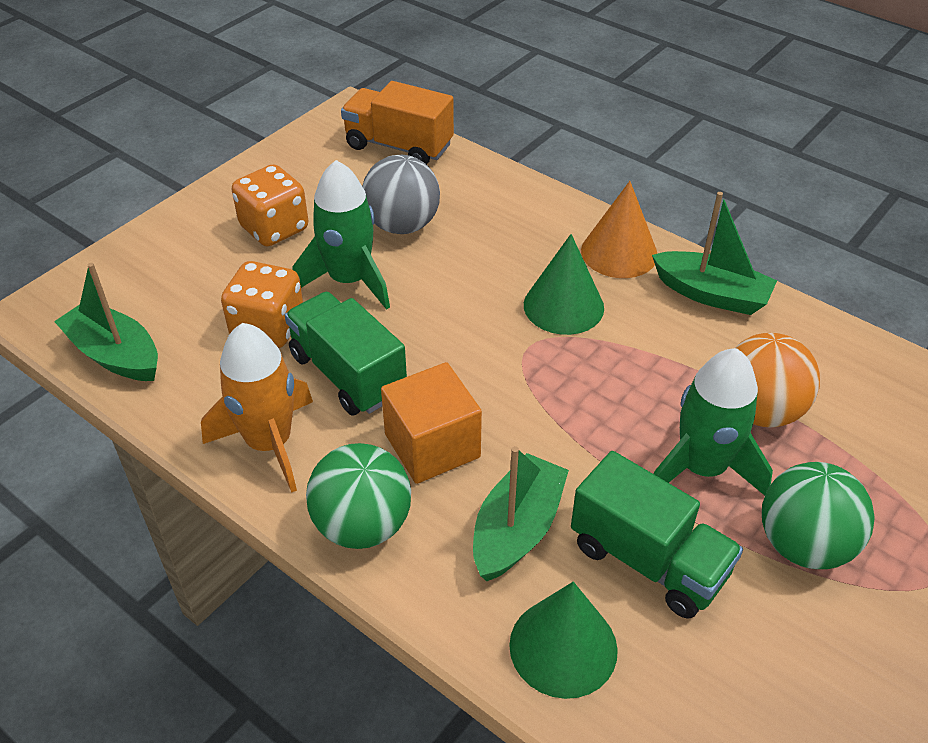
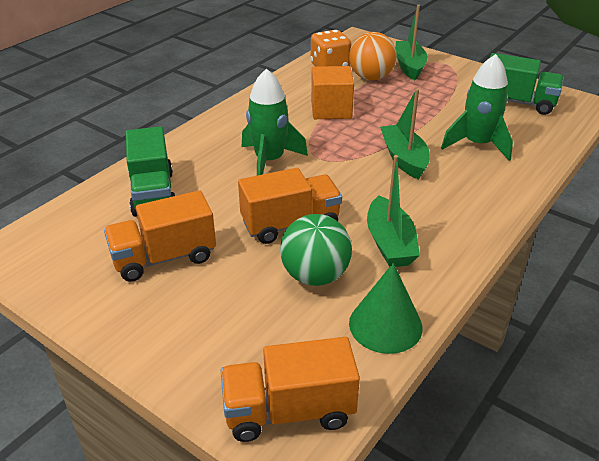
green ball: 2 -> 1
green cone: 2 -> 1
grey ball: 1 -> 0
orange cone: 1 -> 0
orange dice: 2 -> 1
orange rocket: 1 -> 0
orange truck: 1 -> 3

